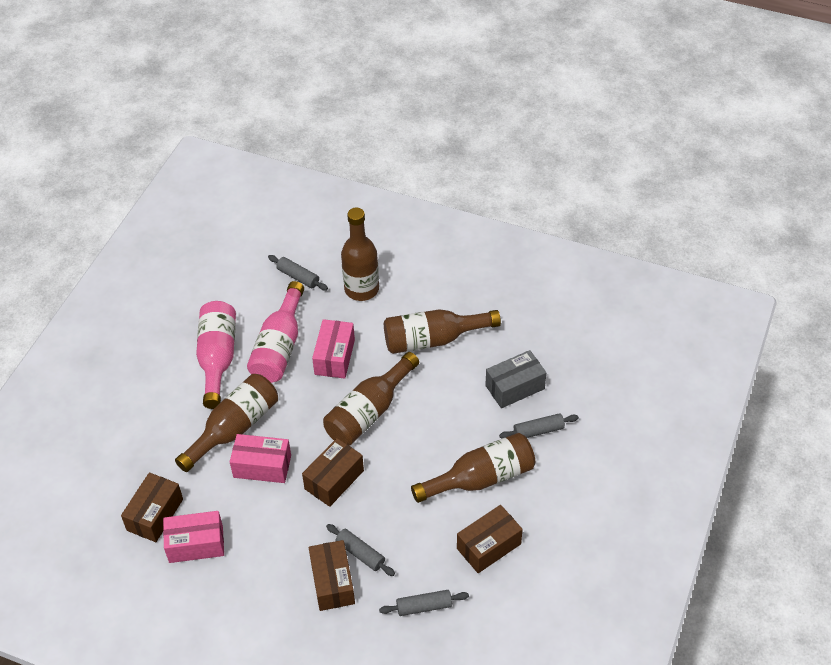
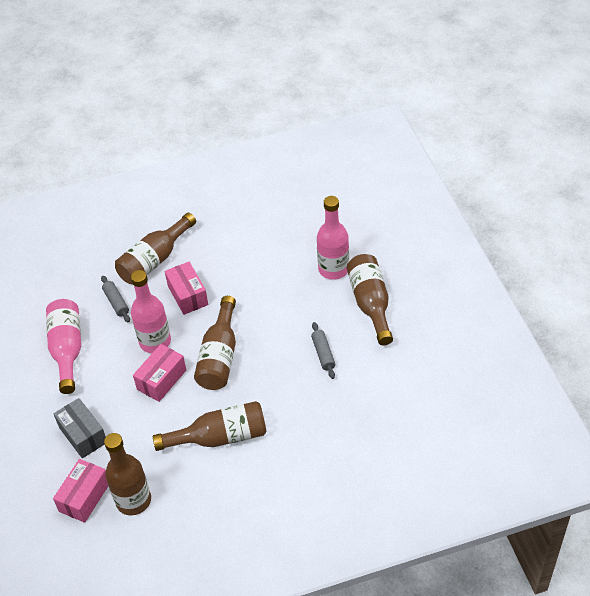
brown box: 4 -> 0
grey rolling pin: 4 -> 2
pink bottle: 2 -> 3

